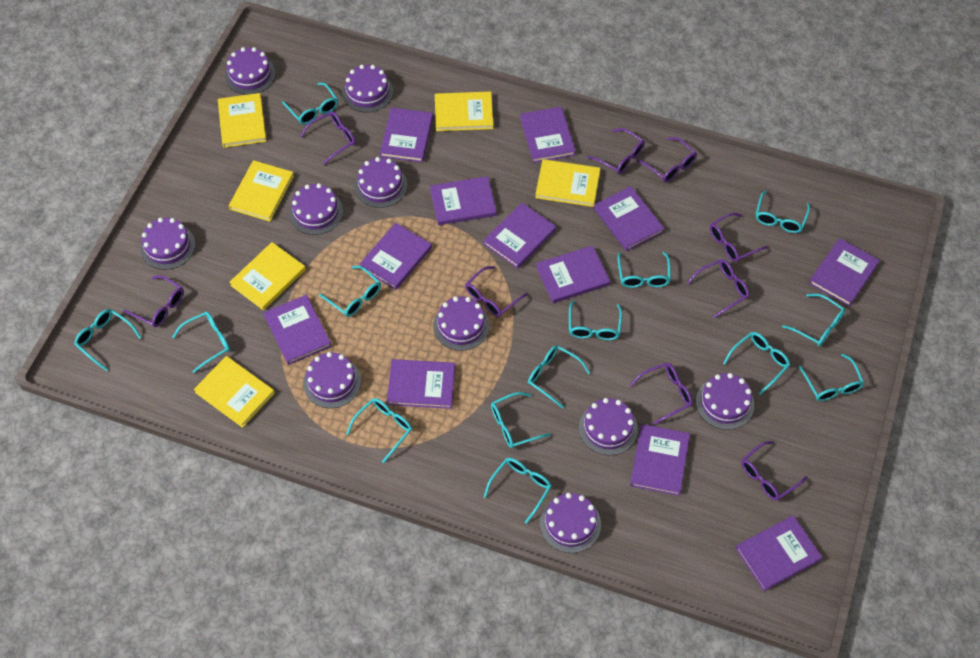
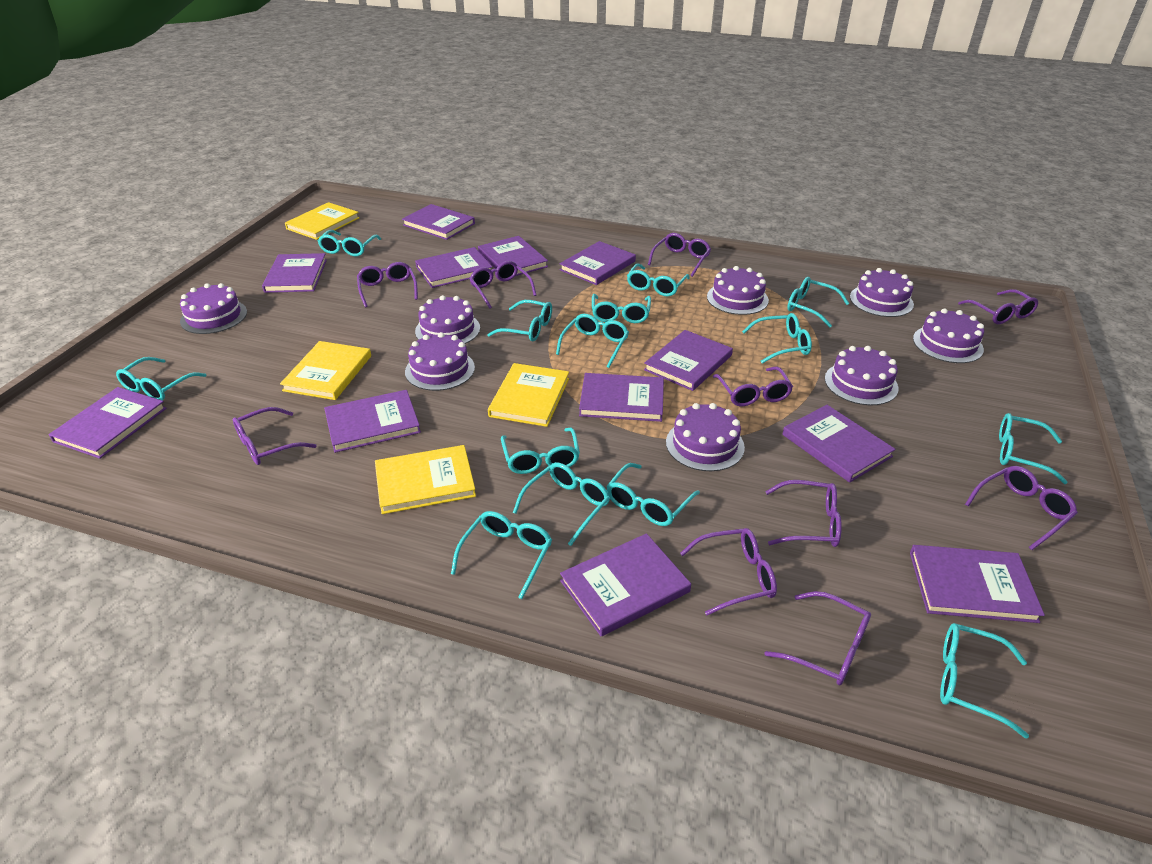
purple cake: 10 -> 8
purple glasses: 9 -> 10
yellow book: 6 -> 4

